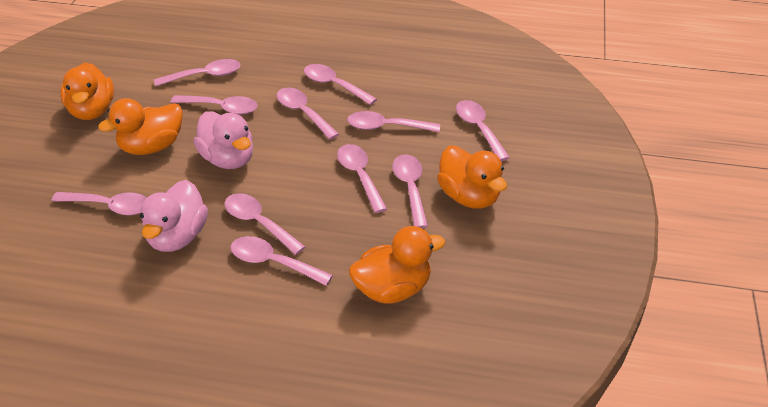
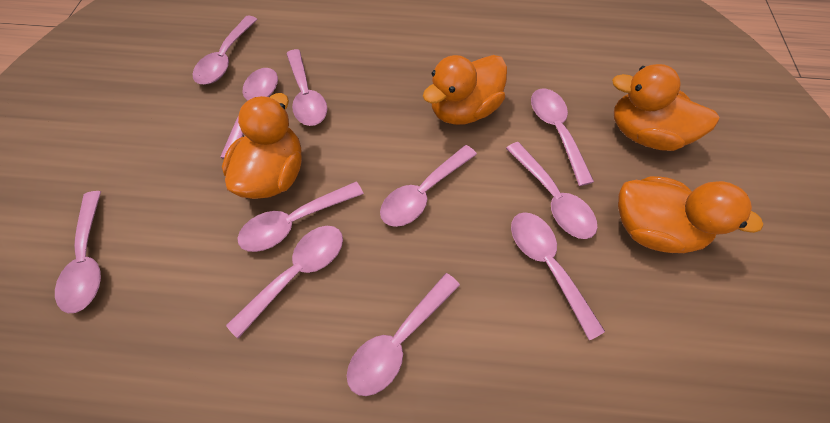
pink duck: 2 -> 0

